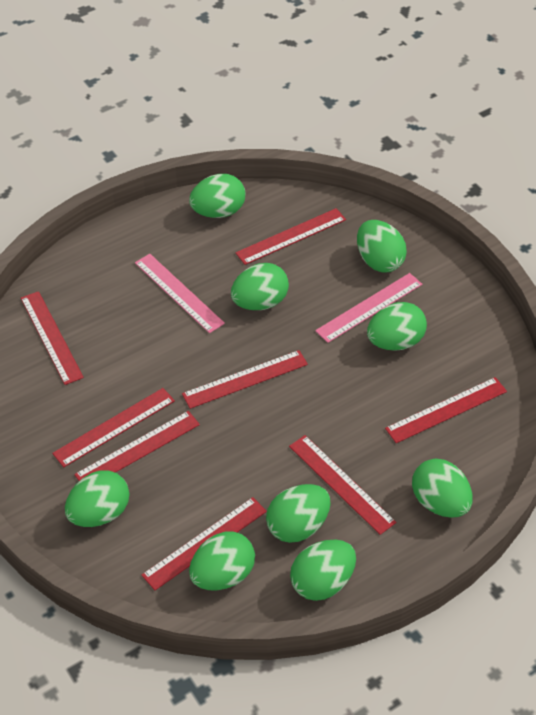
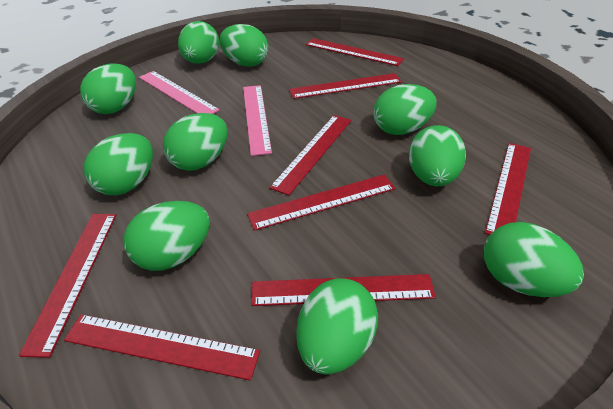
green egg: 9 -> 10

